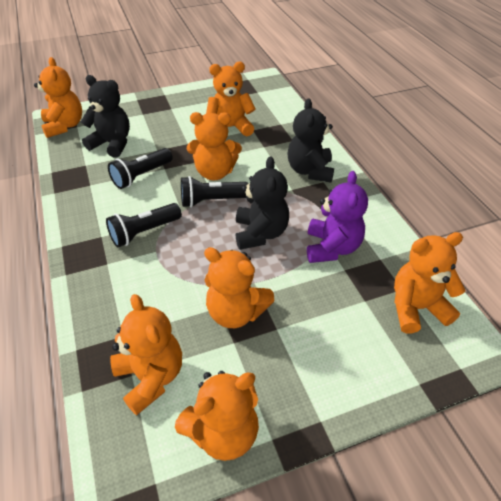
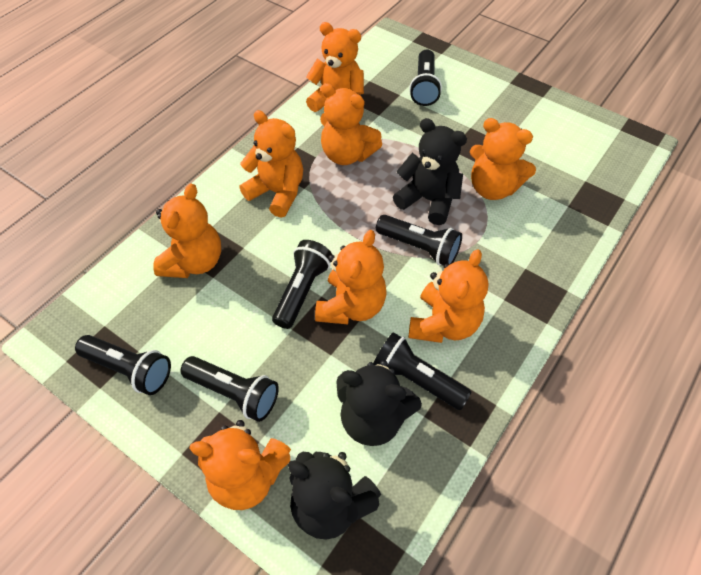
black flashlight: 3 -> 6
orange teddy bear: 7 -> 8
purple teddy bear: 1 -> 0

